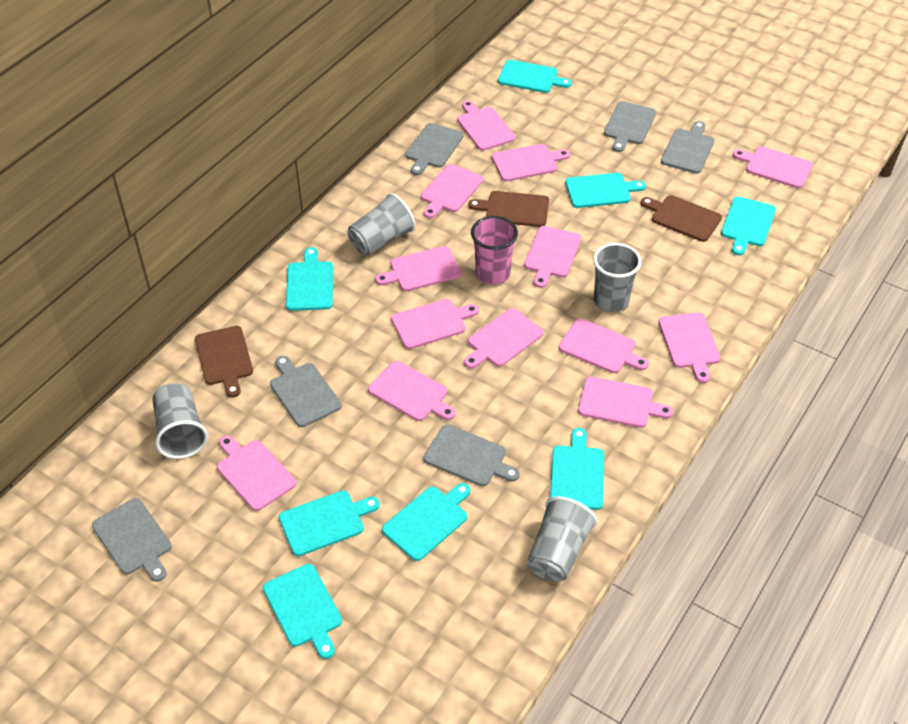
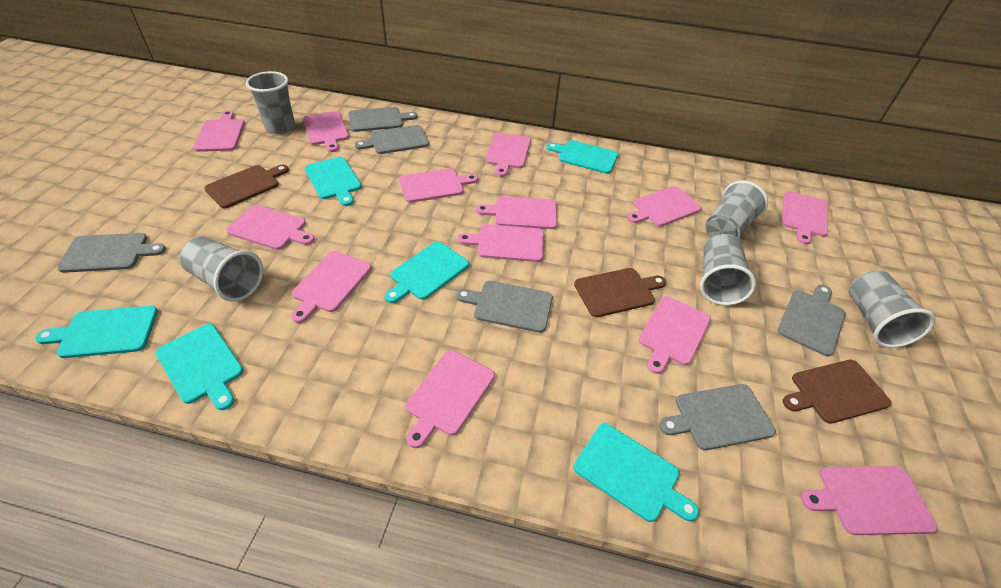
grey cup: 4 -> 5
pink cup: 1 -> 0
turquoise cutting board: 8 -> 6

